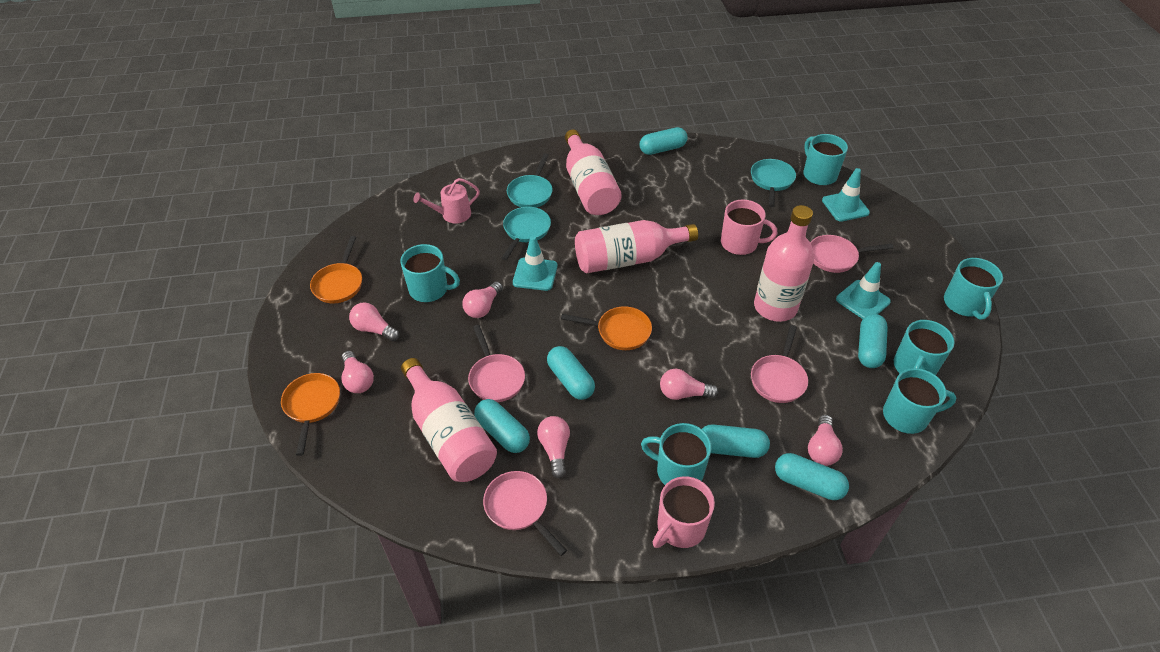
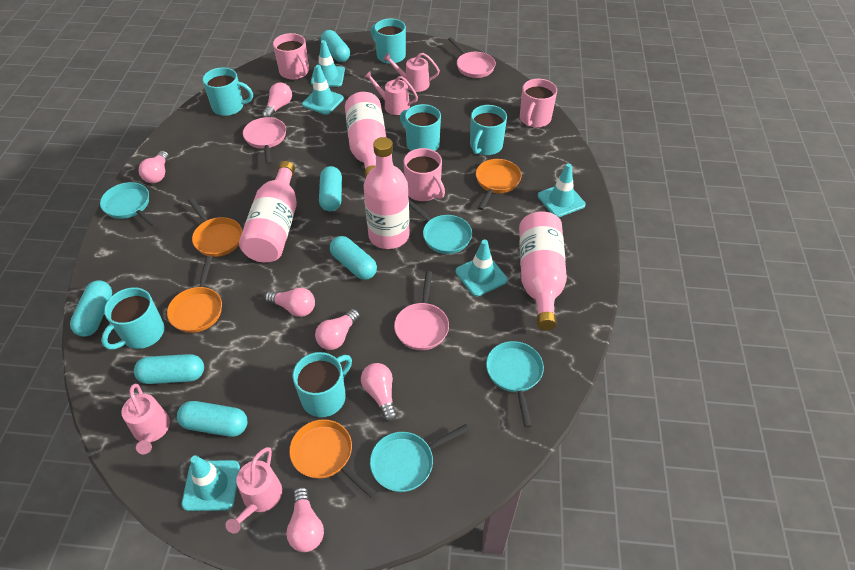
orange pan: 3 -> 4
pink mug: 2 -> 3
pink pan: 4 -> 3
pink watering can: 1 -> 4
turquoise pan: 3 -> 4
turquoise traffic cone: 3 -> 5

